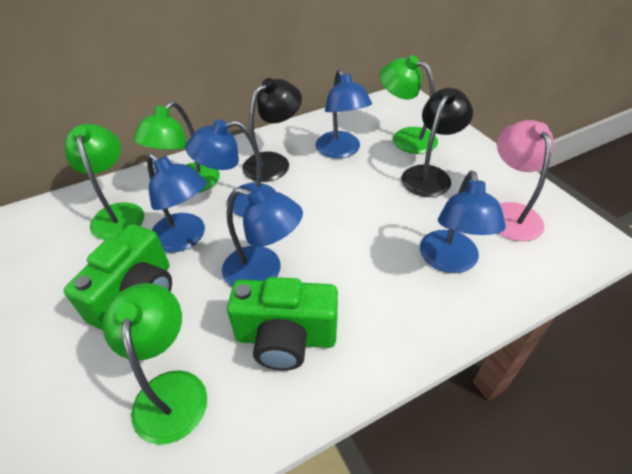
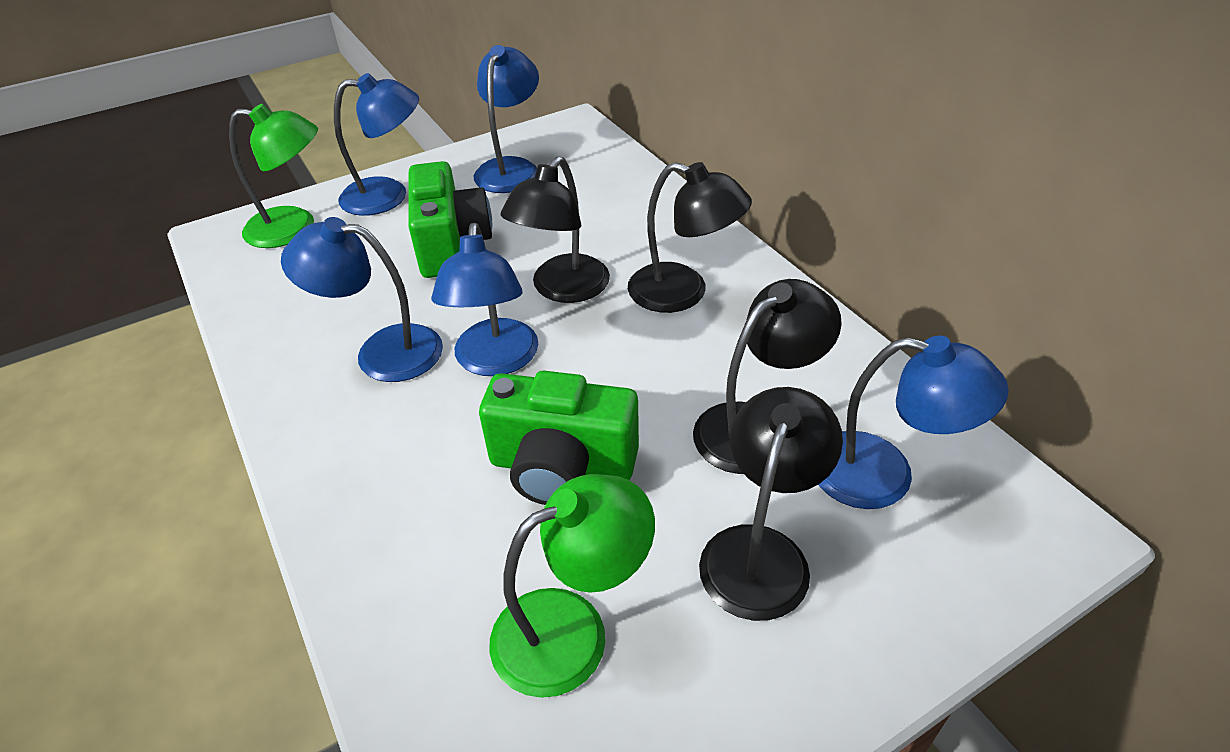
black lamp: 2 -> 4
green lamp: 4 -> 2
pink lamp: 1 -> 0

